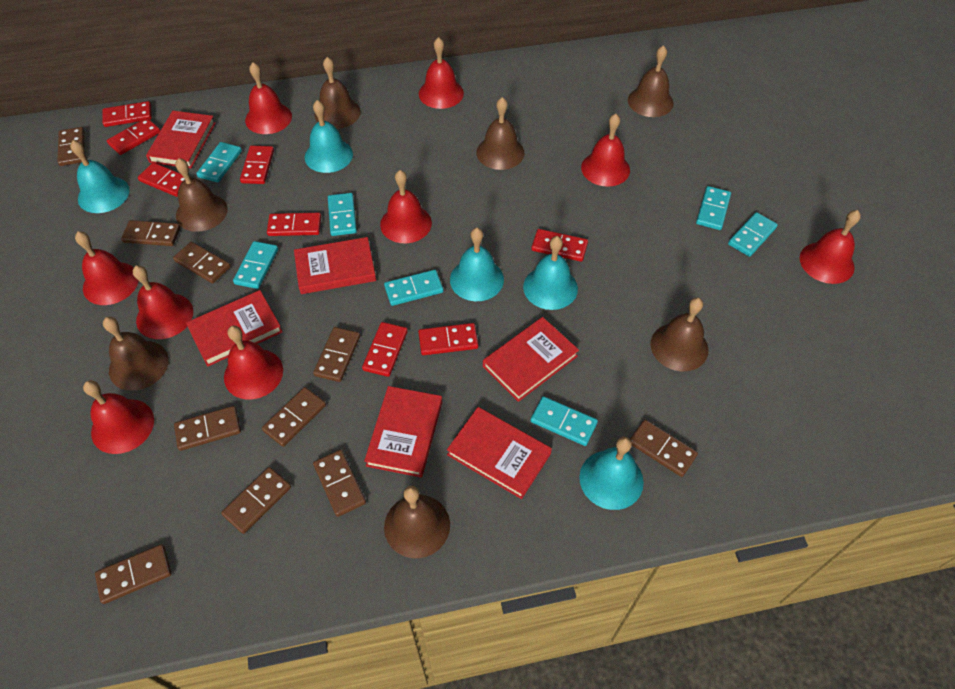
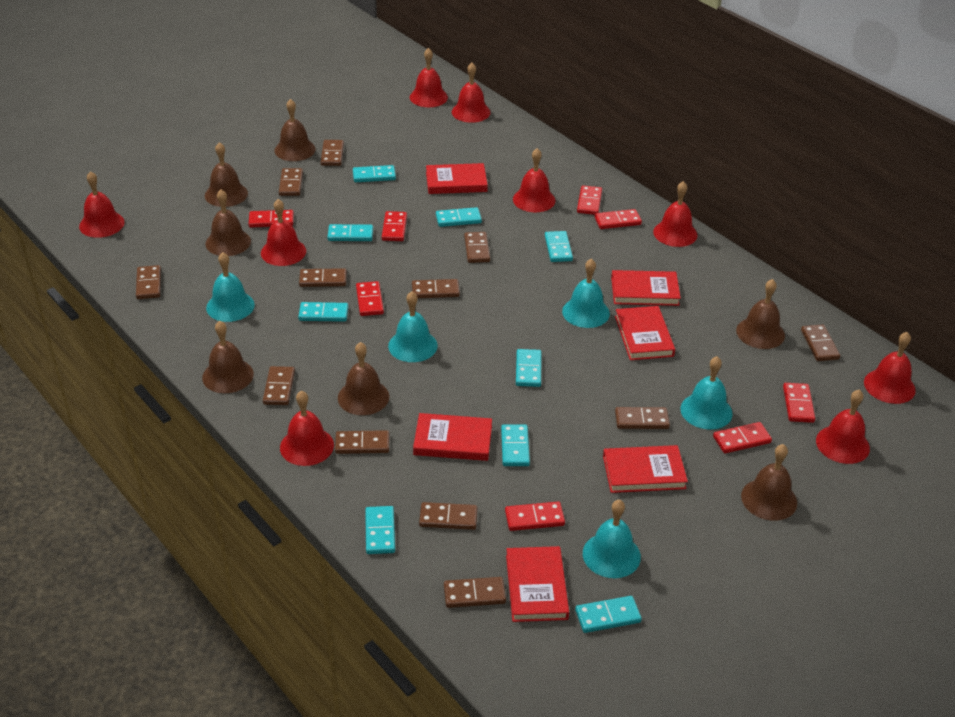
brown domino: 10 -> 12
turquoise domino: 7 -> 9

